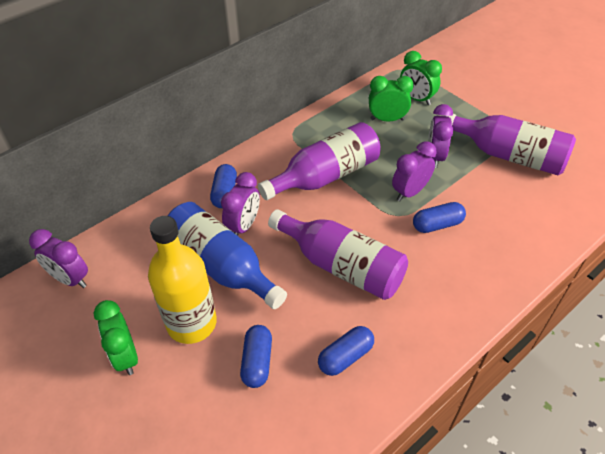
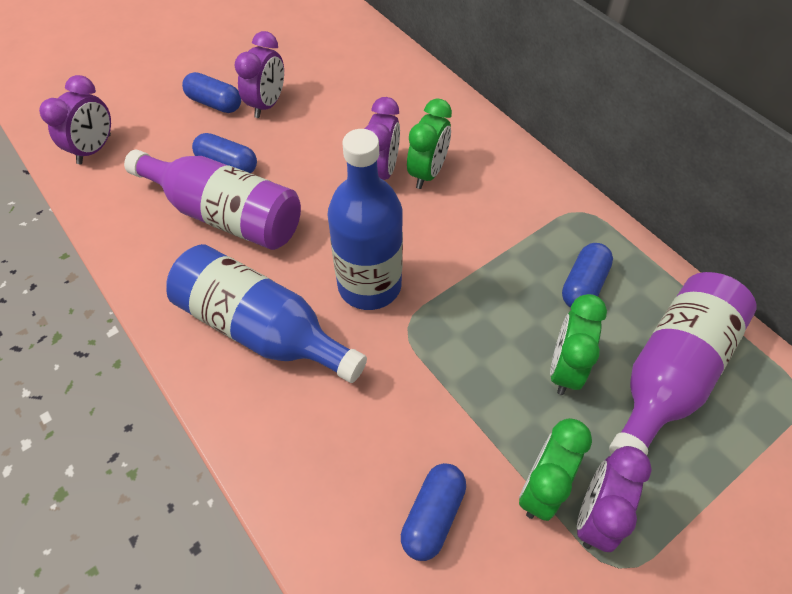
blue bottle: 1 -> 2
purple bottle: 3 -> 2
yellow bottle: 1 -> 0

